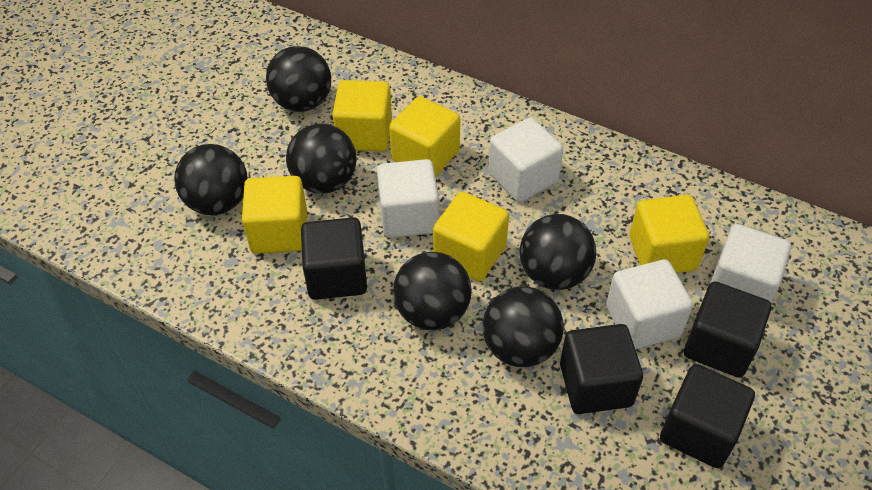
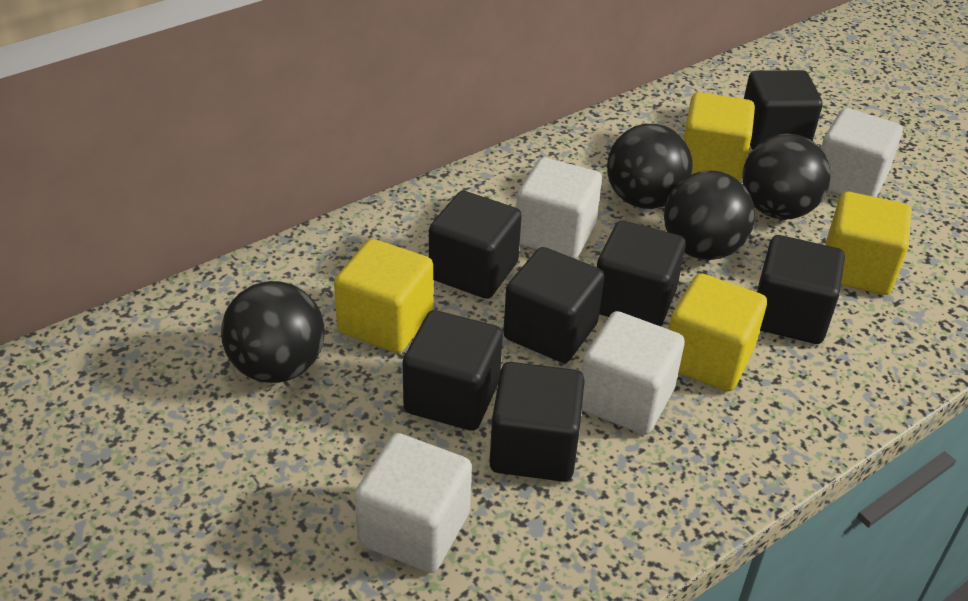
black ball: 6 -> 4
black cube: 4 -> 7
yellow cube: 5 -> 4

